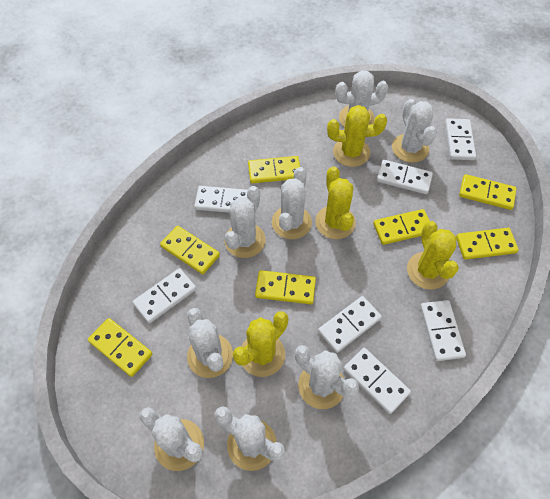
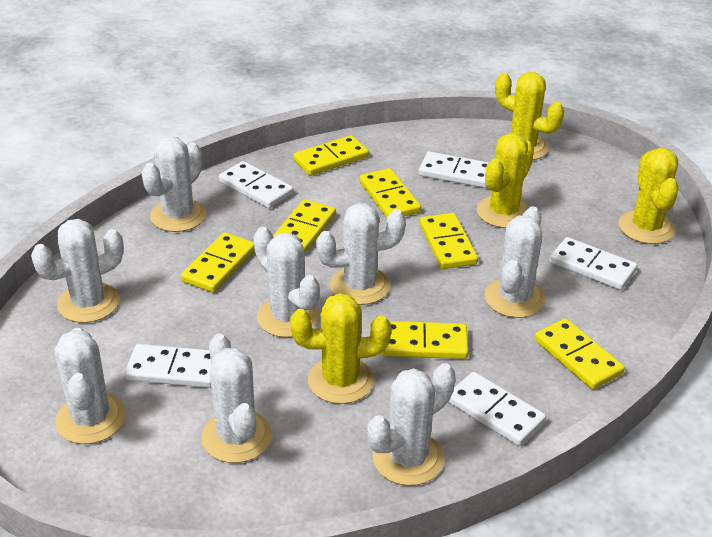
white domino: 7 -> 5

